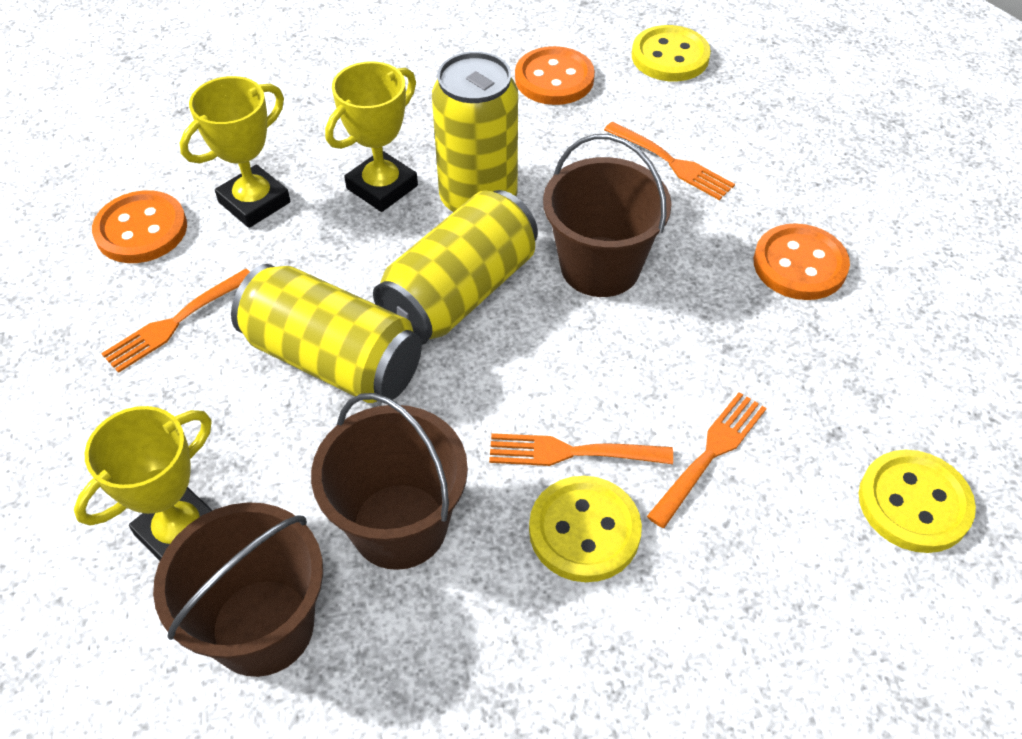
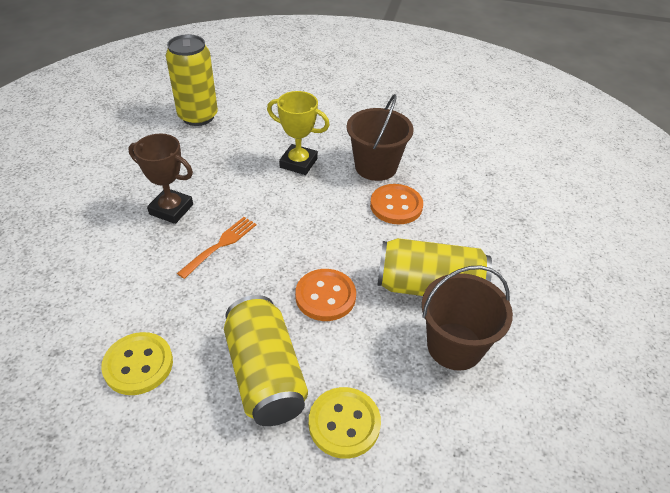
brown bucket: 3 -> 2
brown trophy: 0 -> 1
orange button: 3 -> 2
orange fork: 4 -> 1
yellow button: 3 -> 2
yellow trophy: 3 -> 1

